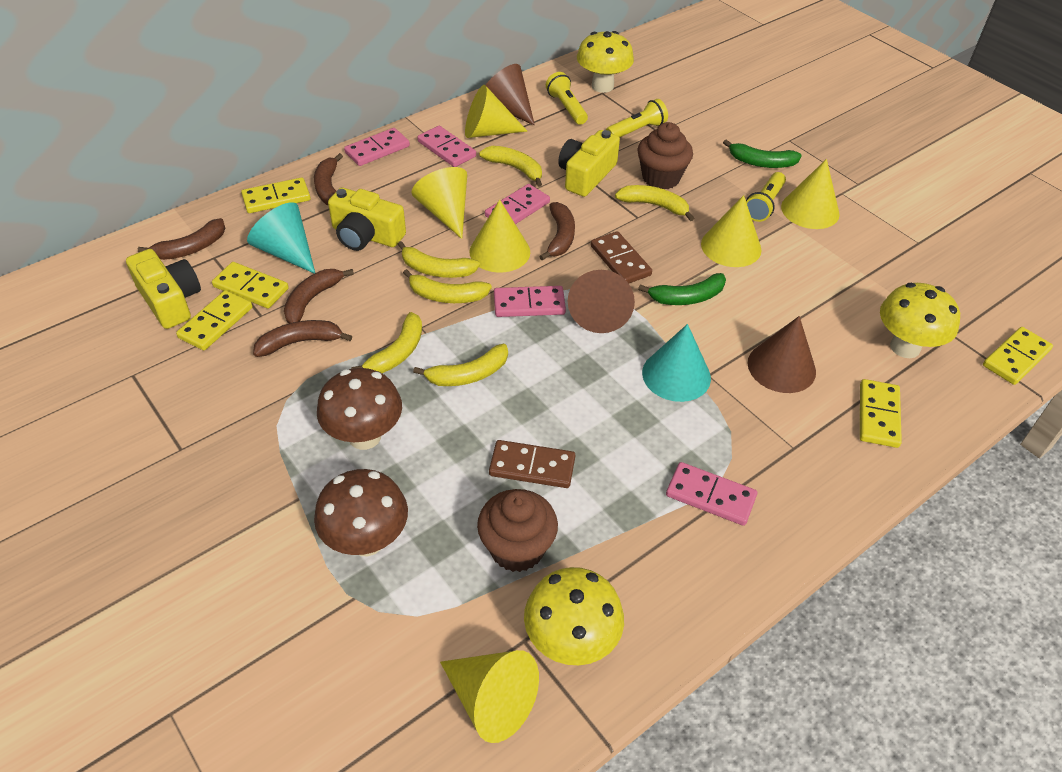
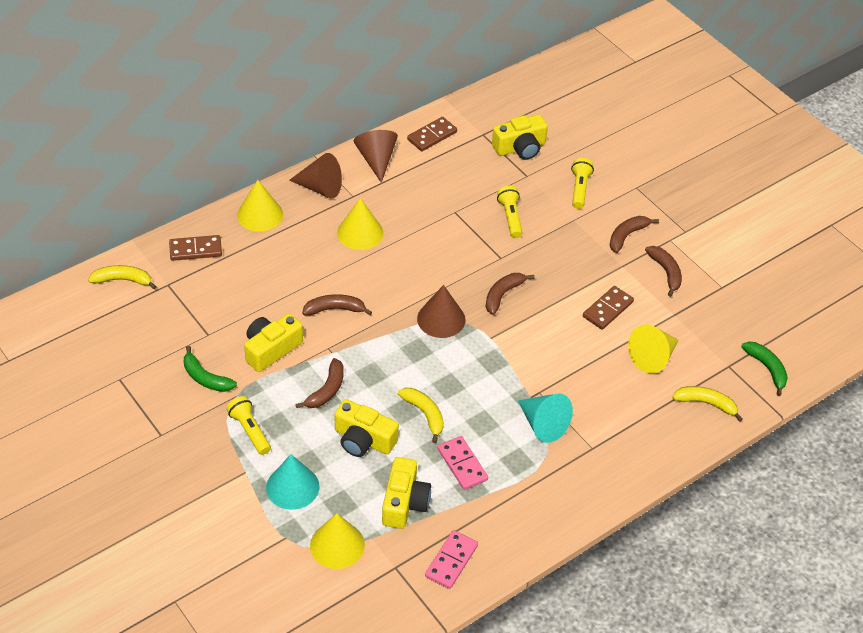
brown cupcake: 2 -> 0
brown domino: 2 -> 3
brown mushroom: 2 -> 0
pink domino: 5 -> 2
yellow banana: 6 -> 3
yellow camera: 3 -> 4
yellow cone: 6 -> 4
yellow domino: 5 -> 0
yellow mushroom: 3 -> 0

